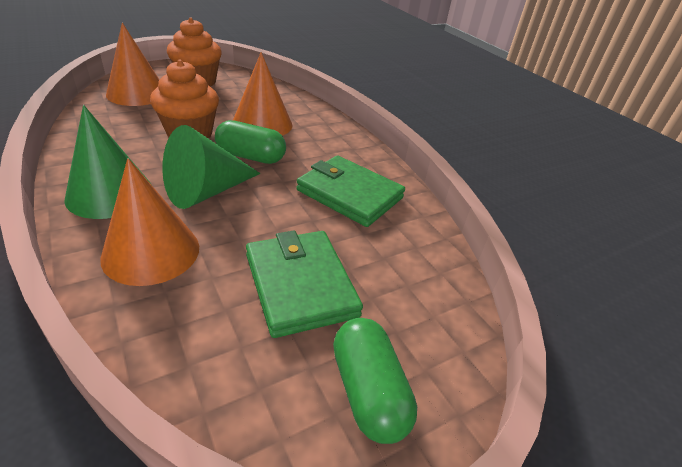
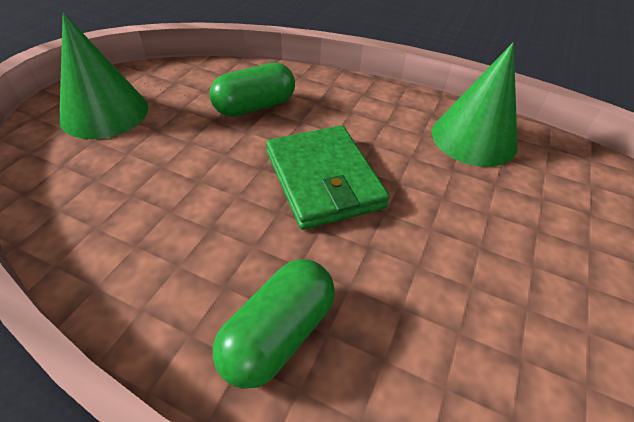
green wallet: 2 -> 1
orange cone: 3 -> 0
orange cupcake: 2 -> 0

